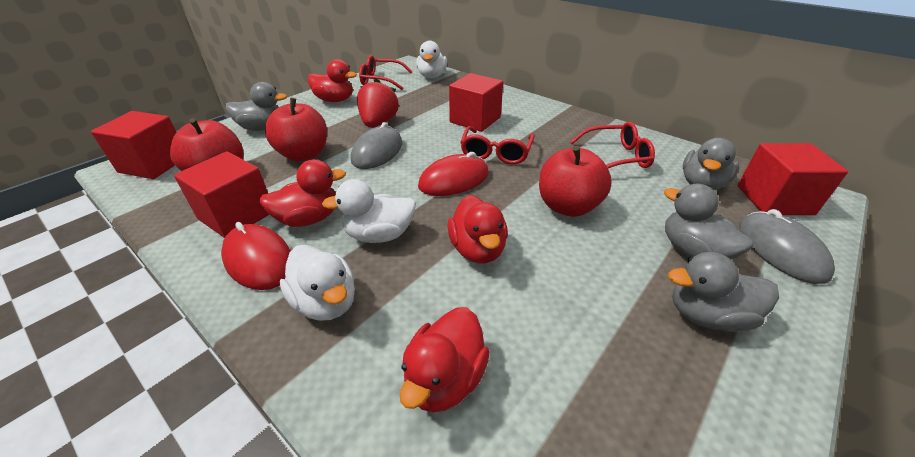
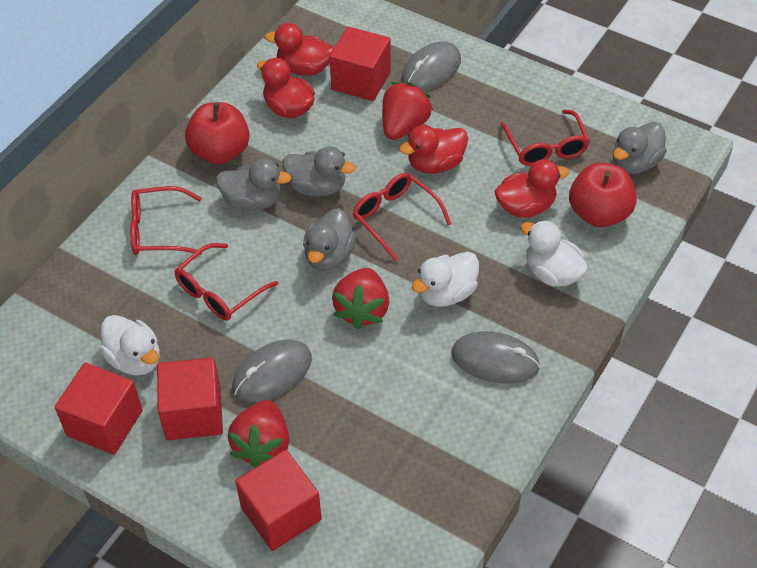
grey mouse: 2 -> 3
red apple: 3 -> 2
red glasses: 3 -> 4
red mouse: 2 -> 0
red strawberry: 1 -> 3

